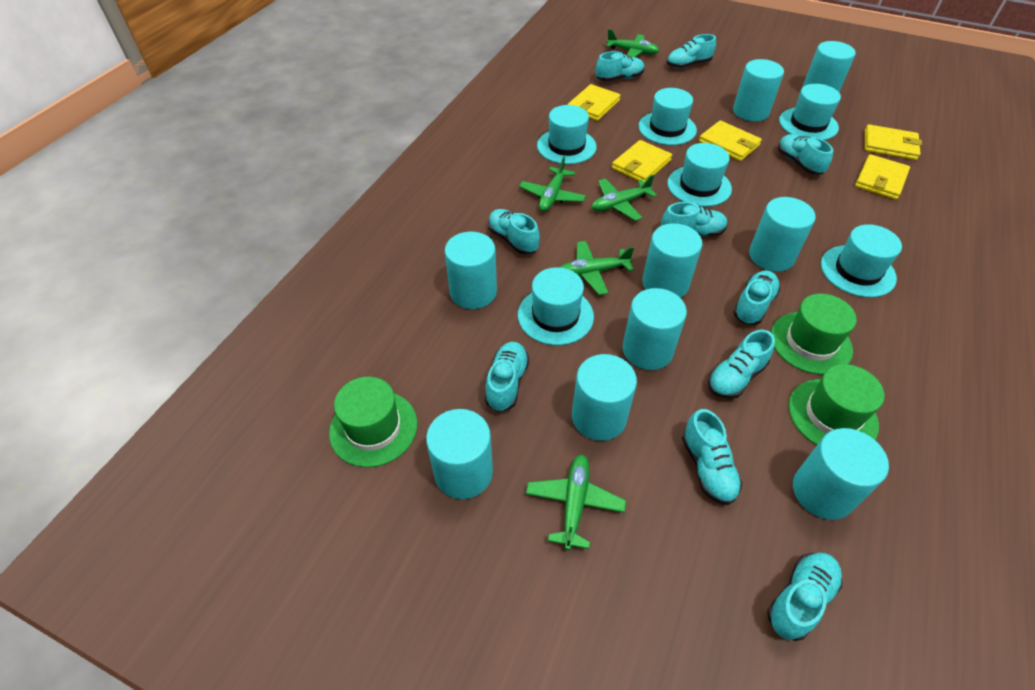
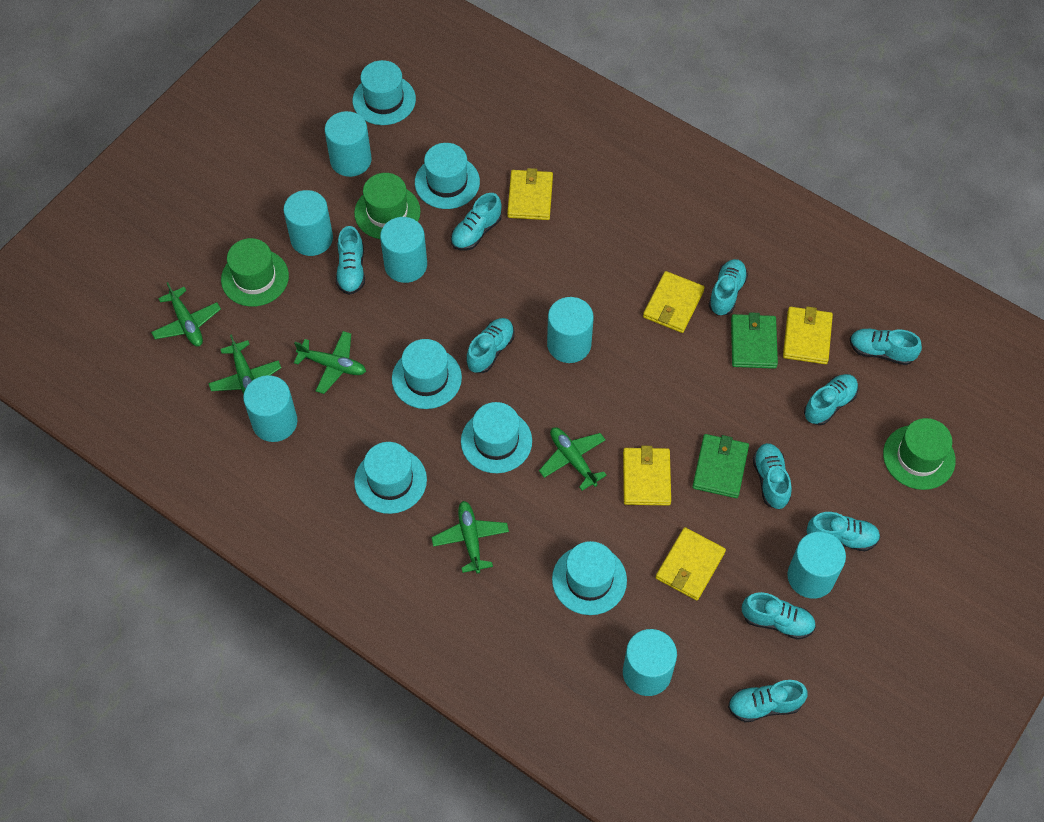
green wallet: 0 -> 2
turquoise cylinder: 9 -> 7

